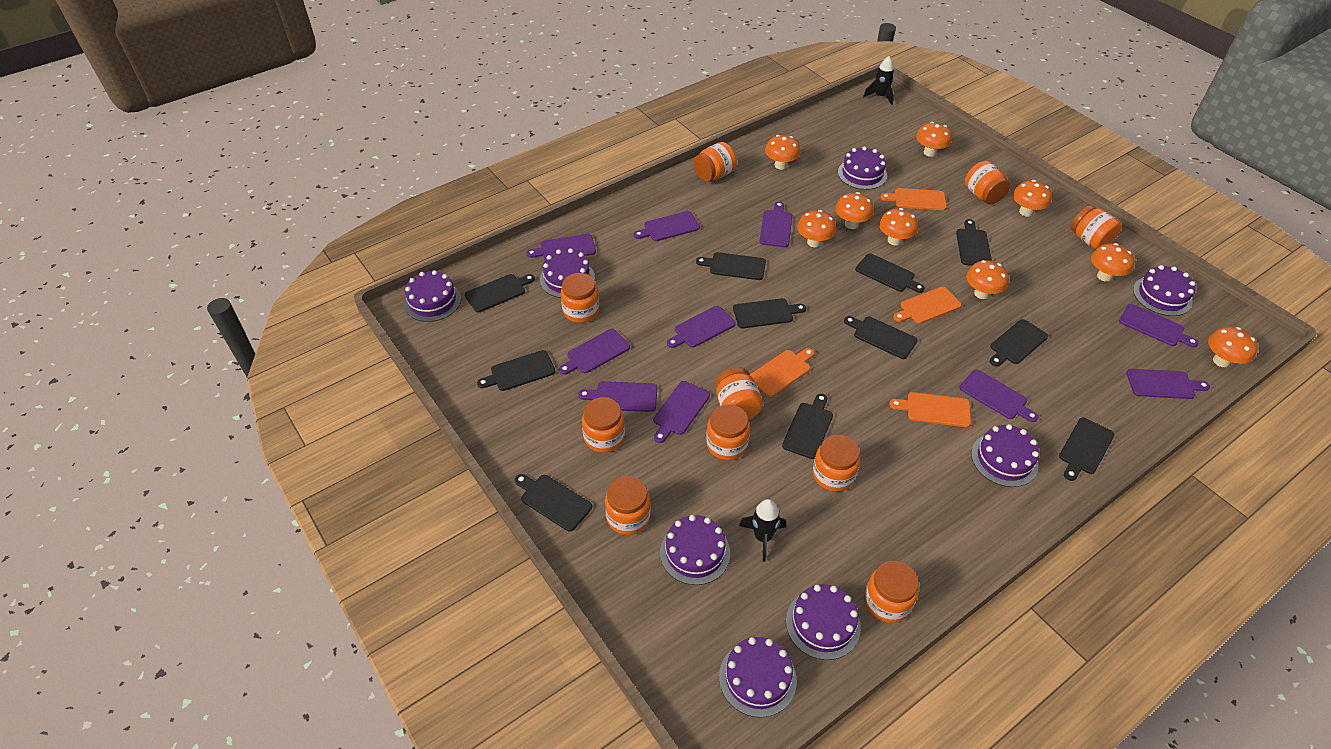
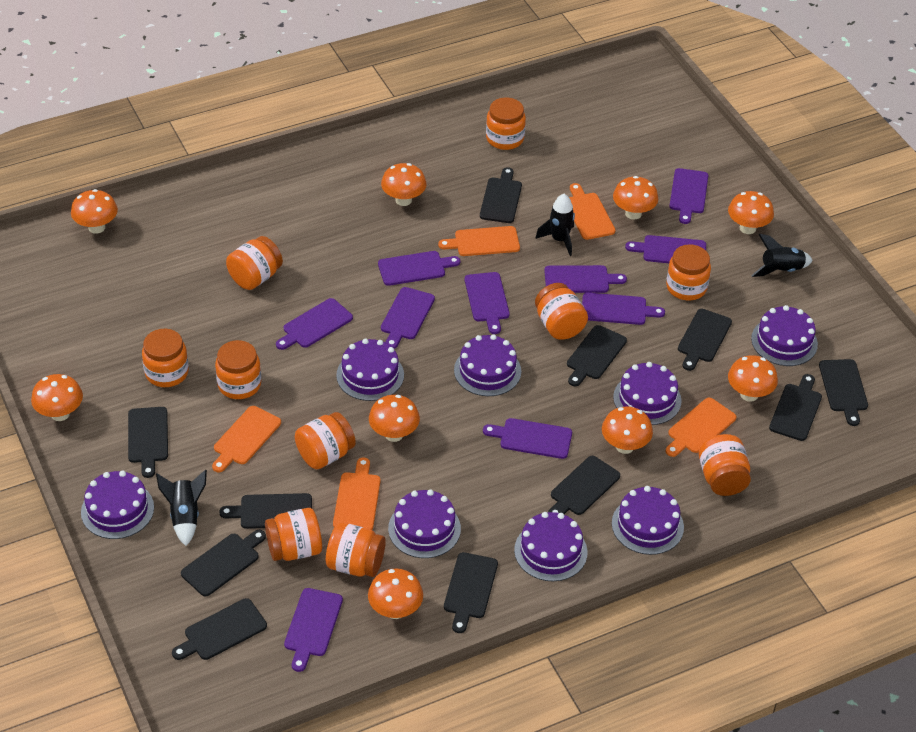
black rocket: 2 -> 3
orange cutting board: 4 -> 5

